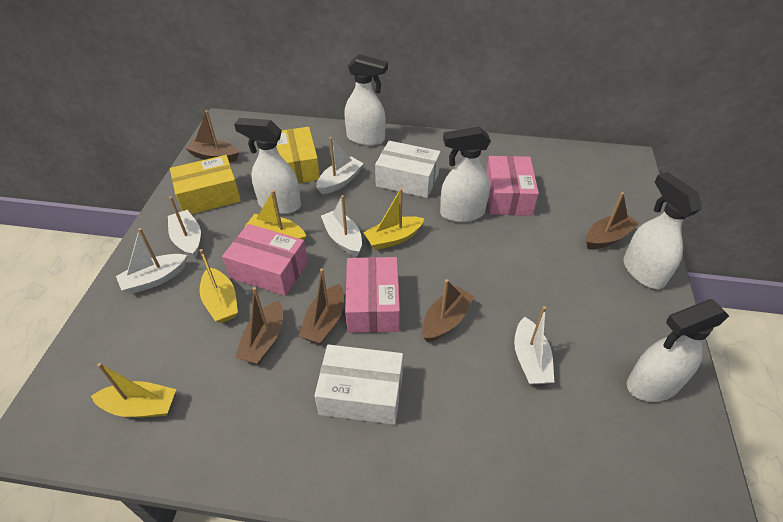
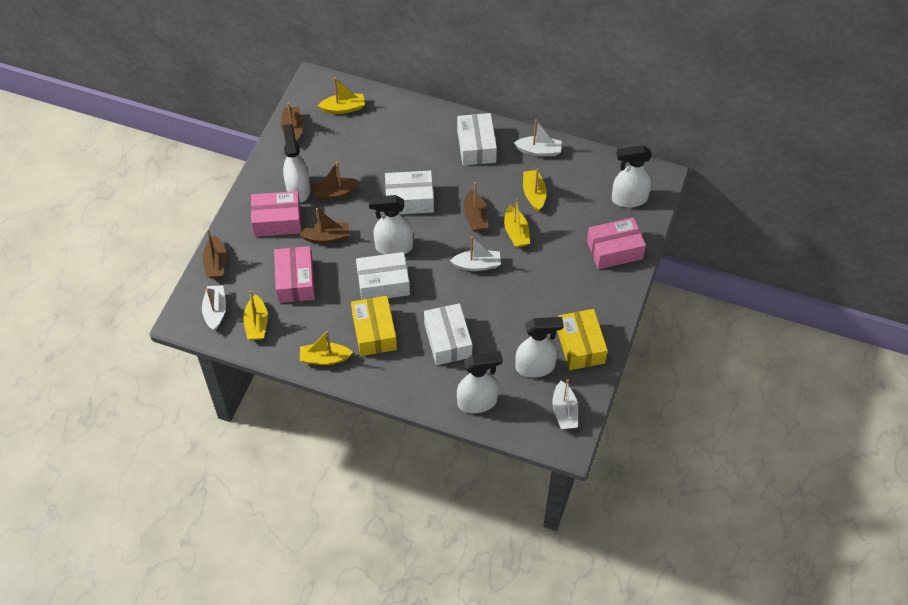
white boat: 5 -> 4
white box: 2 -> 4
yellow boat: 4 -> 5

